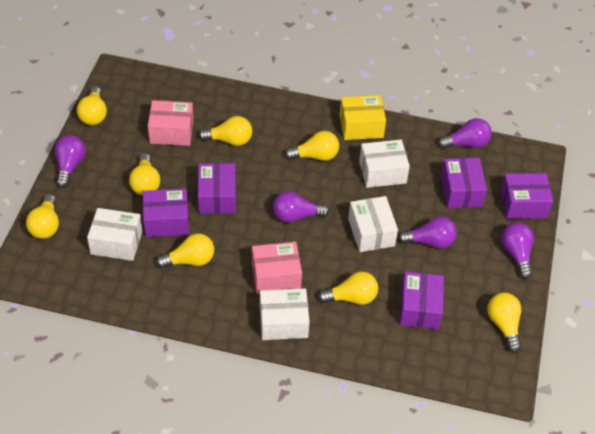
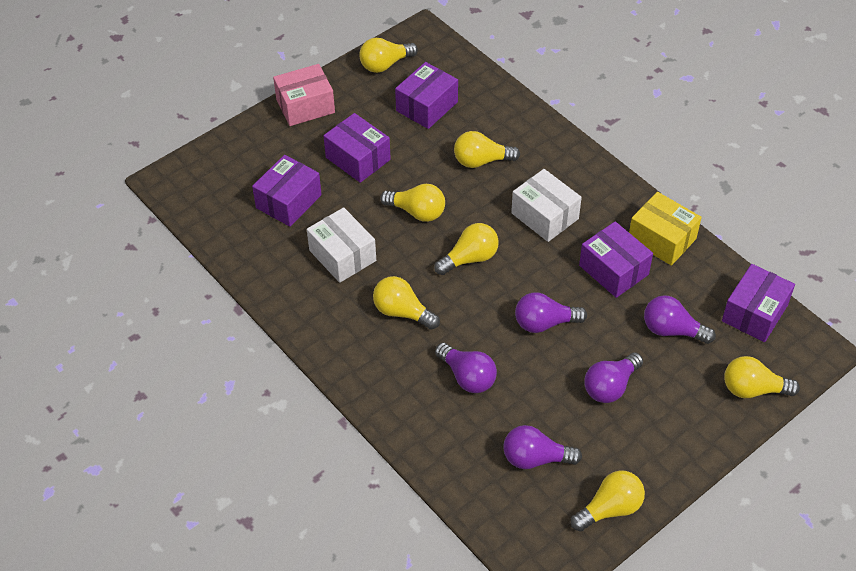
pink box: 2 -> 1
white box: 4 -> 2
yellow light bulb: 8 -> 7

